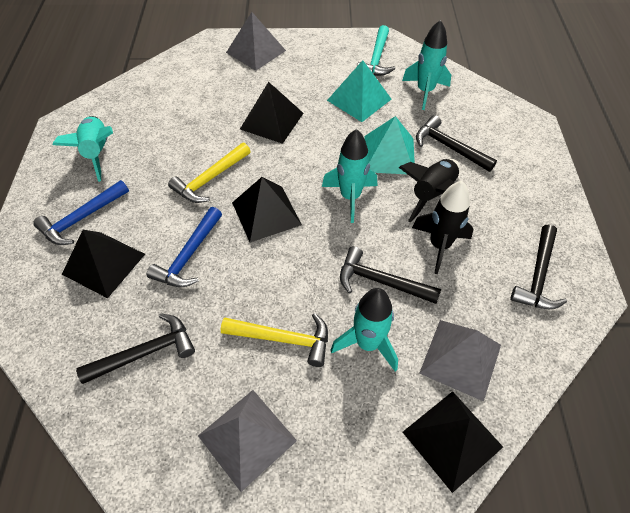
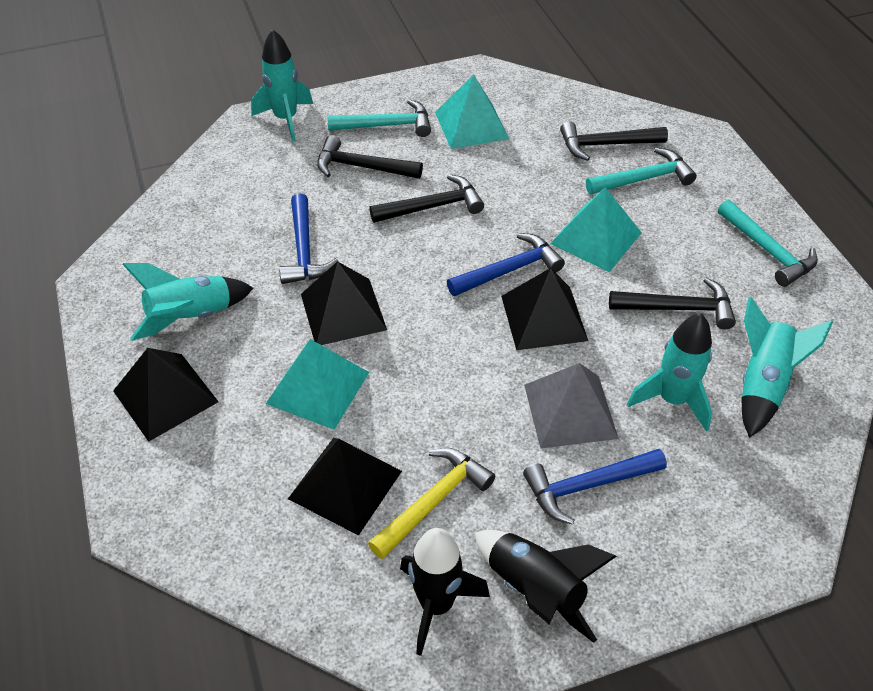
blue hammer: 2 -> 3
grey pyramid: 3 -> 1
turquoise hammer: 1 -> 3
turquoise pyramid: 2 -> 3
yellow hammer: 2 -> 1

